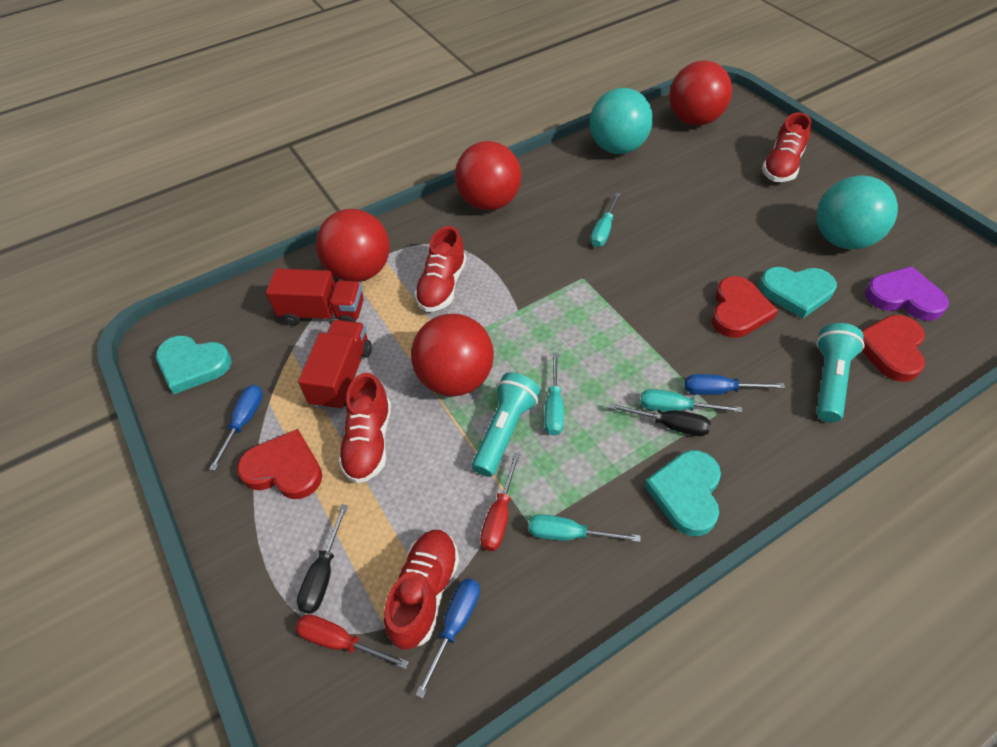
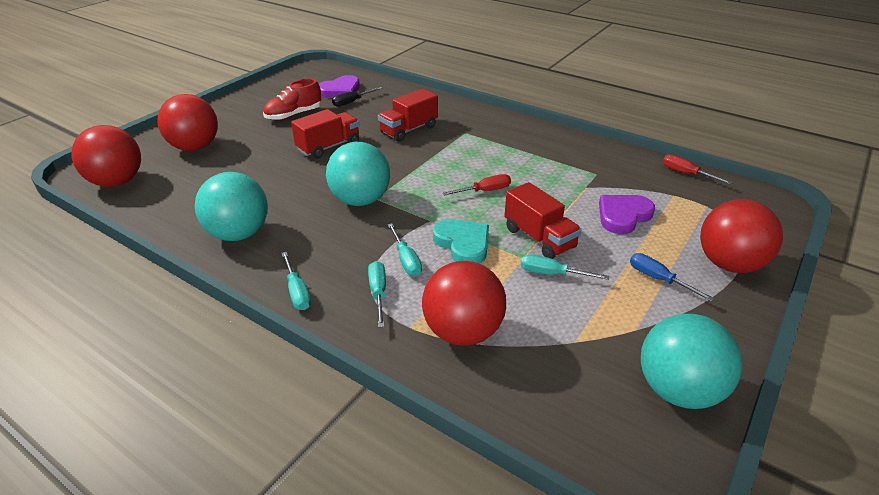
black screwdriver: 2 -> 1
blue screwdriver: 3 -> 1
purple heart: 1 -> 2
red heart: 3 -> 0
red shoe: 4 -> 1
red truck: 2 -> 3
turquoise ball: 2 -> 3
turquoise flashlight: 2 -> 0
turquoise heart: 3 -> 1

